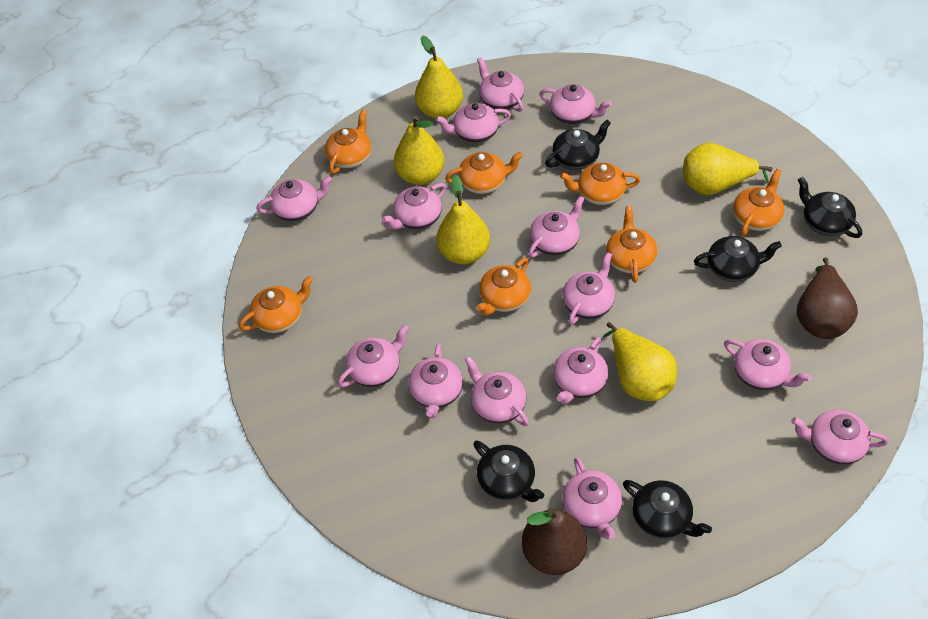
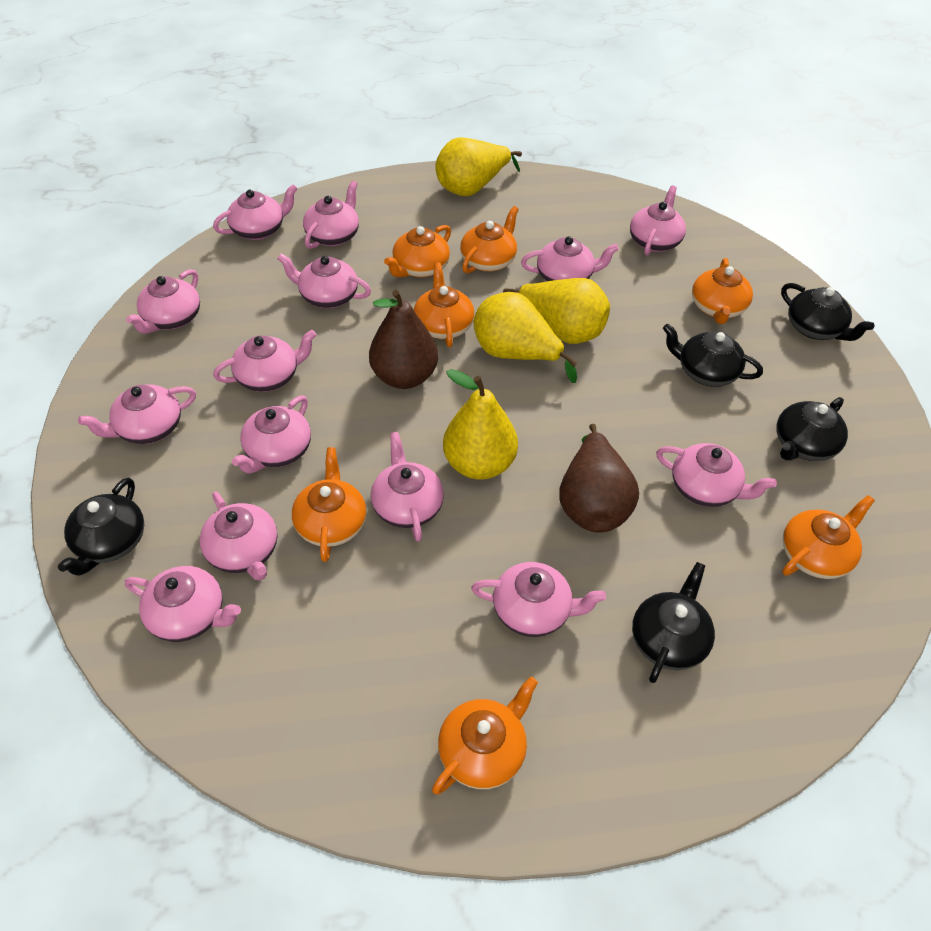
yellow pear: 5 -> 4

